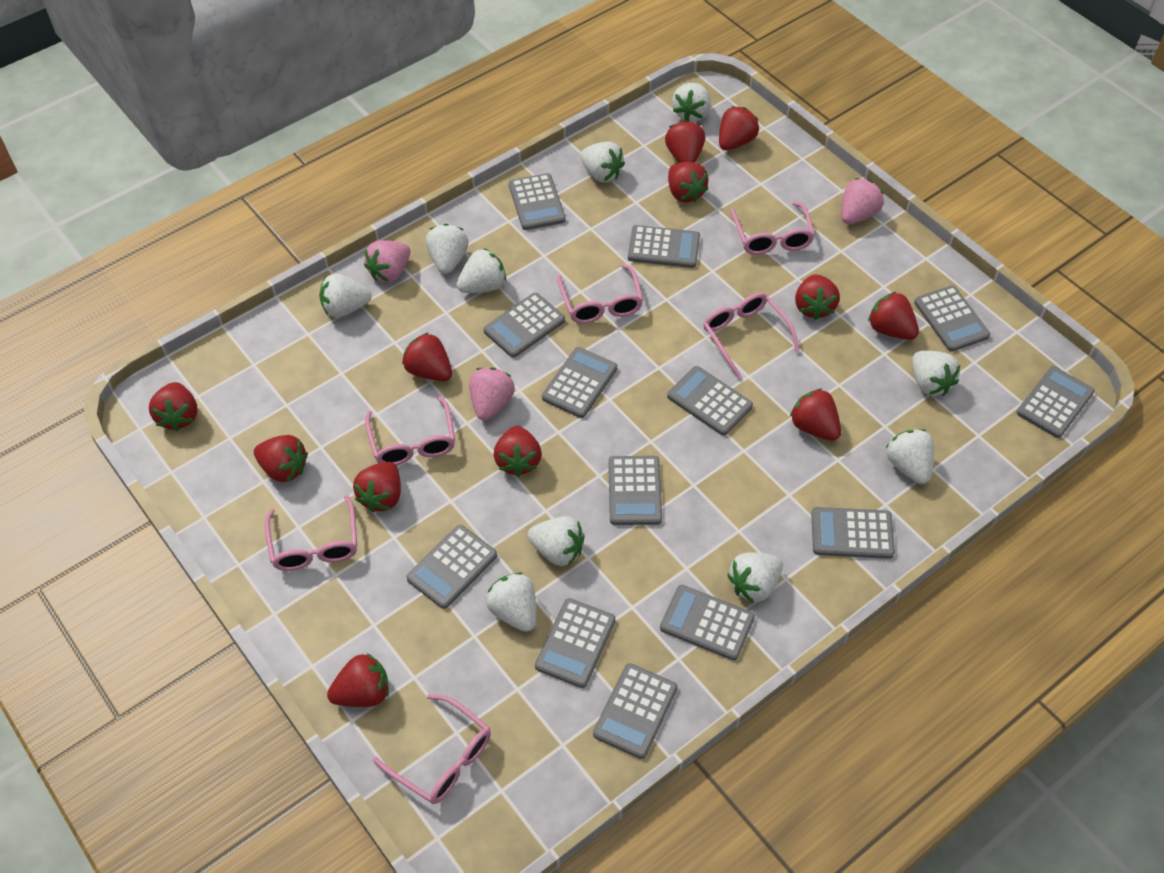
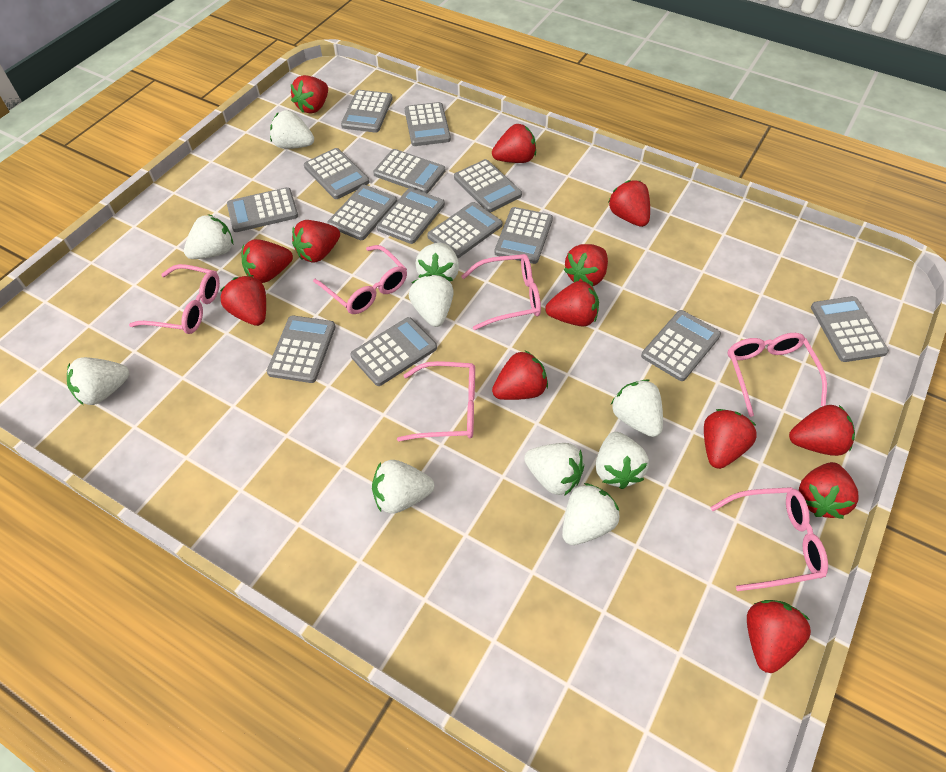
grey calculator: 13 -> 14
pink strawberry: 3 -> 0
red strawberry: 12 -> 13

